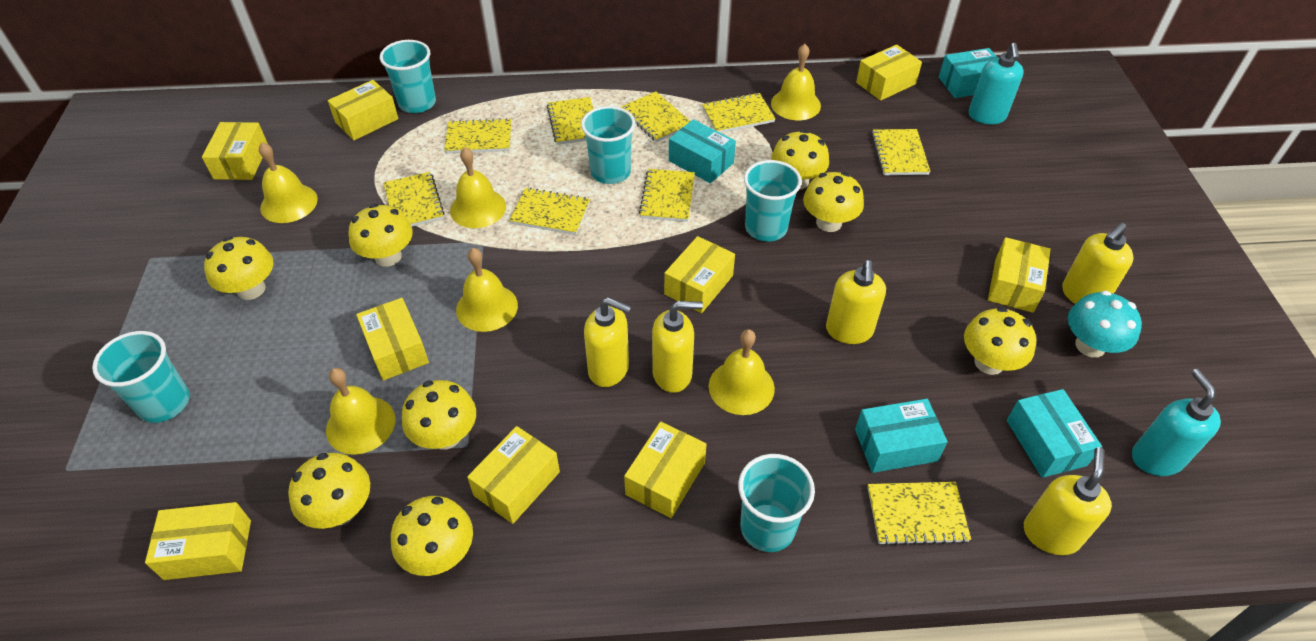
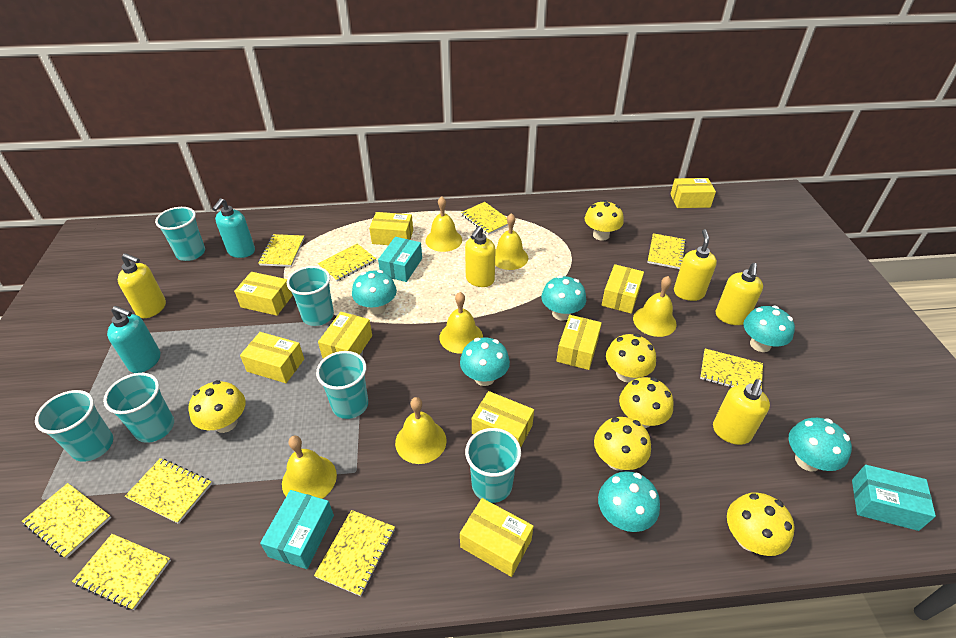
turquoise box: 4 -> 3
turquoise cup: 5 -> 6
turquoise mushroom: 1 -> 6
yellow mushroom: 8 -> 6

